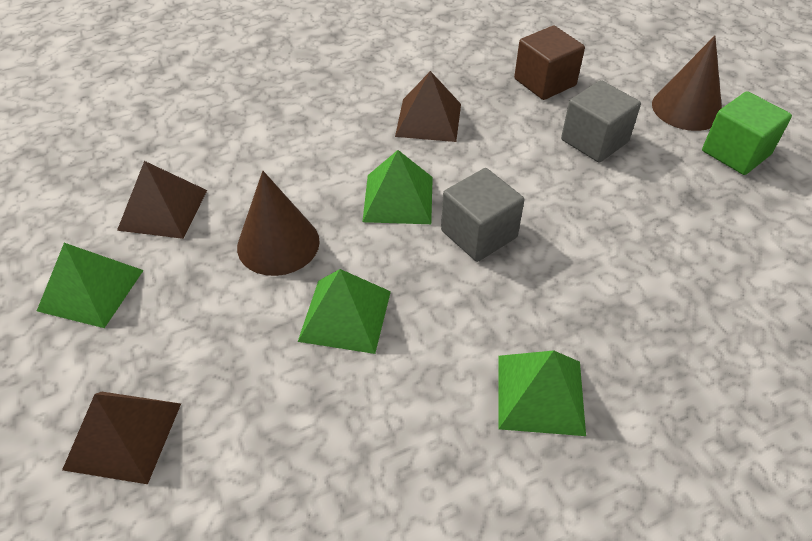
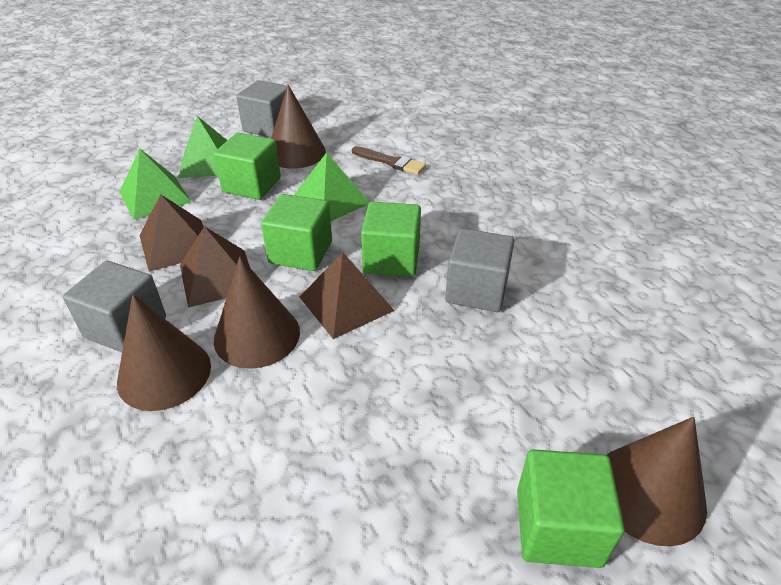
brown brush: 0 -> 1
brown cone: 2 -> 4
brown cube: 1 -> 0
green cube: 1 -> 4
green pyramid: 4 -> 3
grey cube: 2 -> 3

